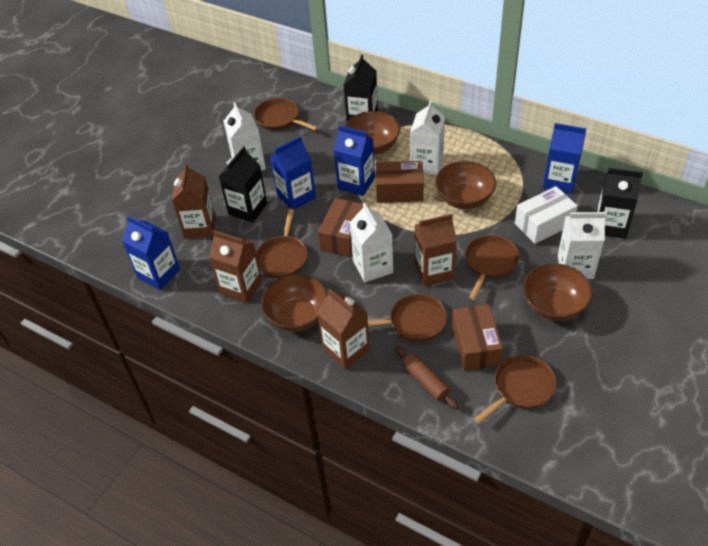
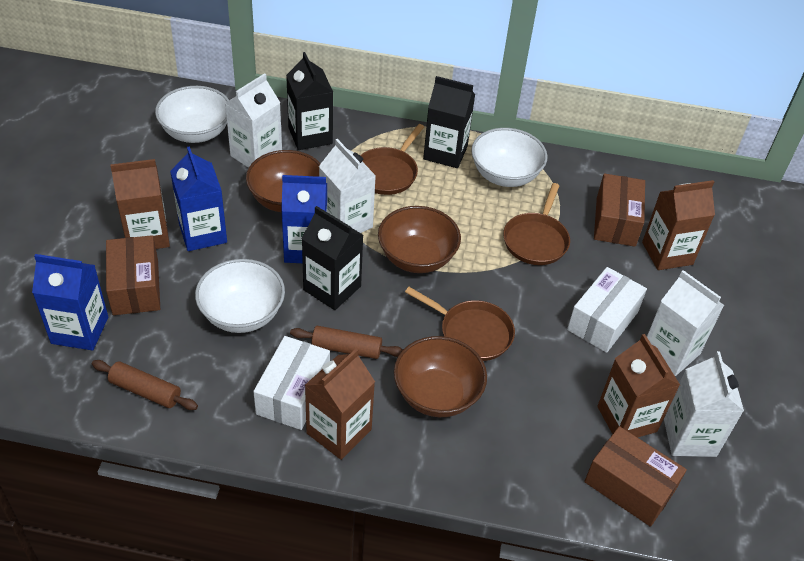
blue carton: 4 -> 3
brown bowl: 4 -> 3
brown pan: 5 -> 3
brown rolling pin: 1 -> 2
white bowl: 0 -> 3
white box: 1 -> 2

